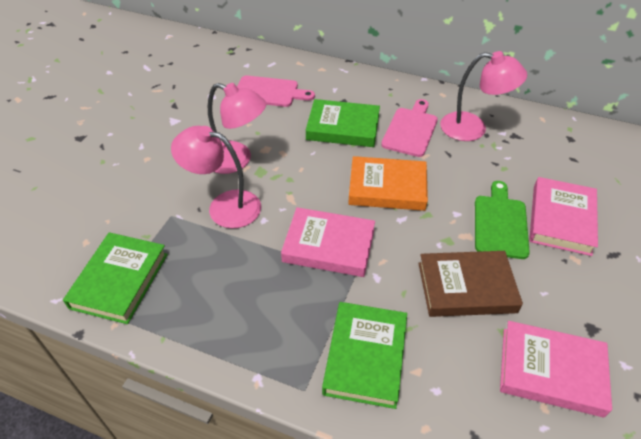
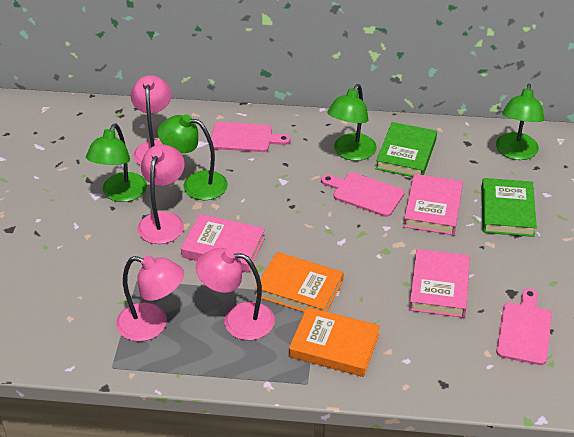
brown book: 1 -> 0
green book: 3 -> 2
green cutting board: 1 -> 0
green lamp: 0 -> 4
orange book: 1 -> 2
pink cutting board: 2 -> 3
pink lamp: 3 -> 4

